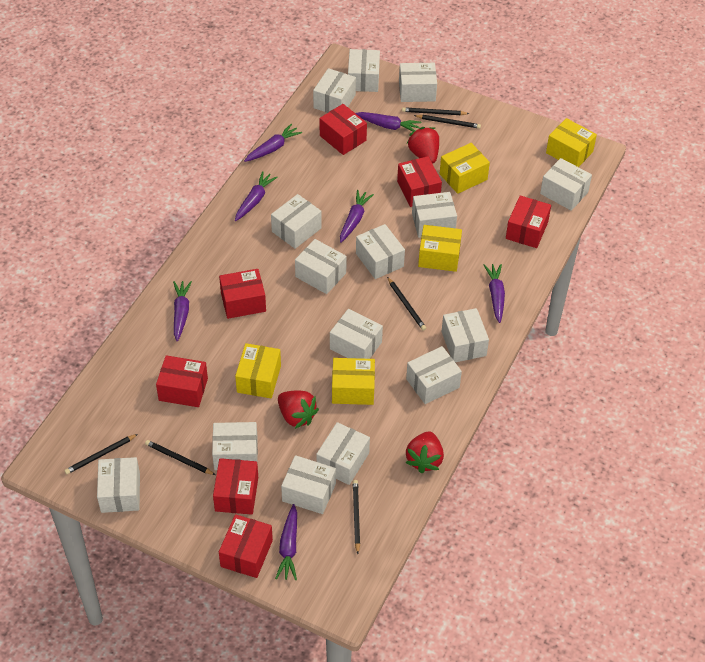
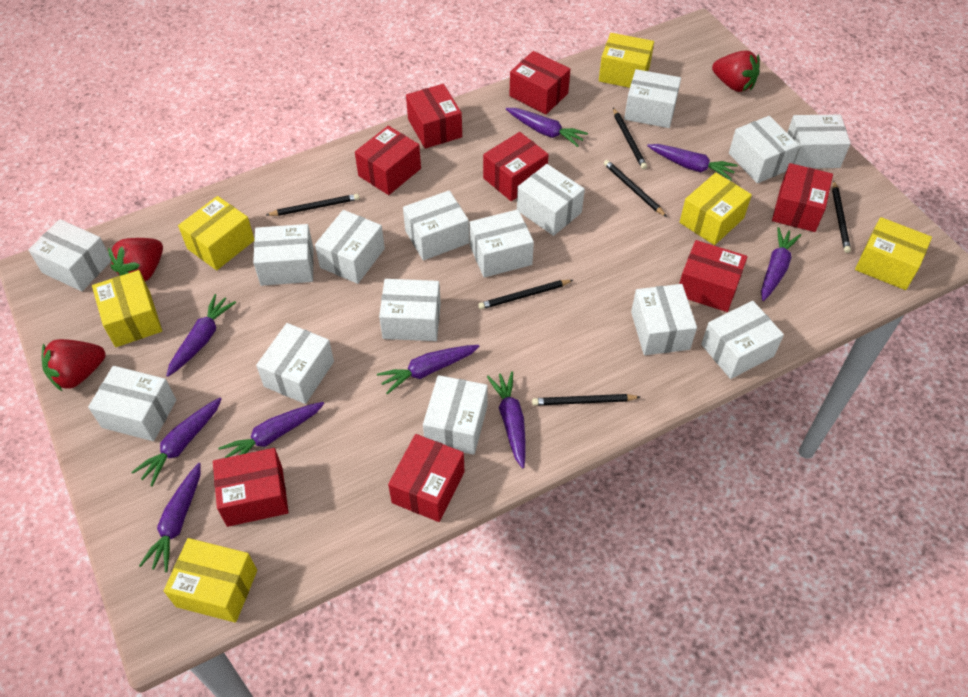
purple carrot: 7 -> 9
red box: 7 -> 8
yellow box: 5 -> 6

